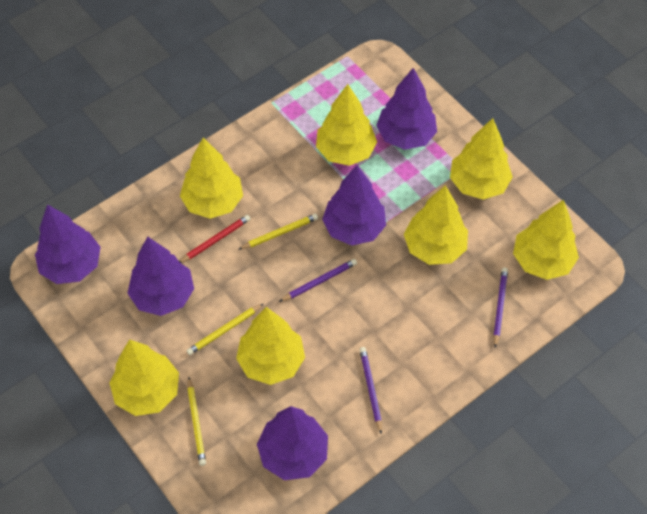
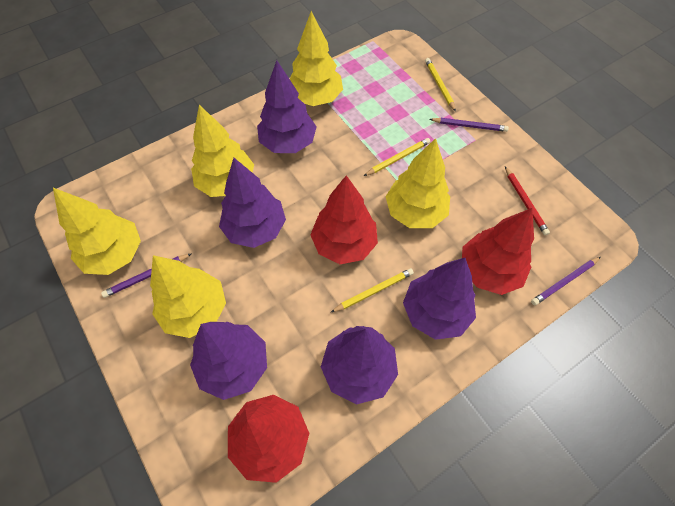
red tree: 0 -> 3
yellow tree: 7 -> 5

